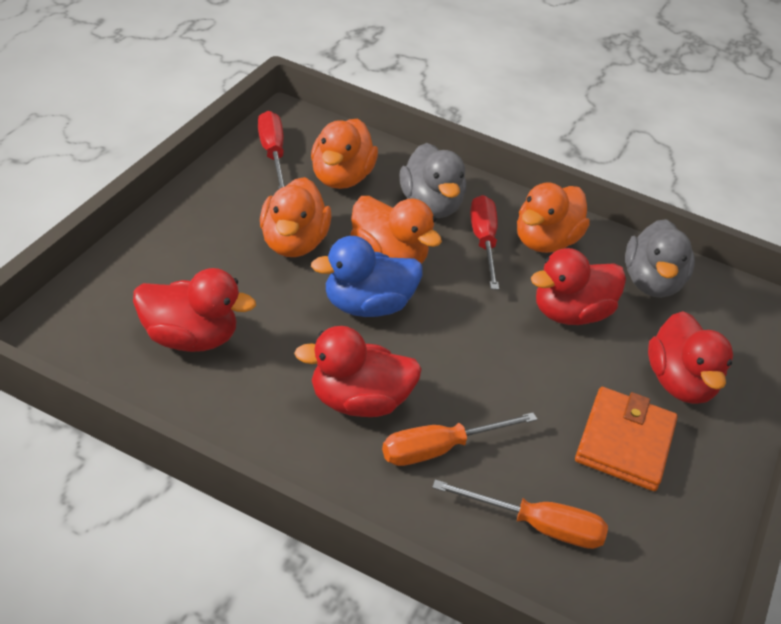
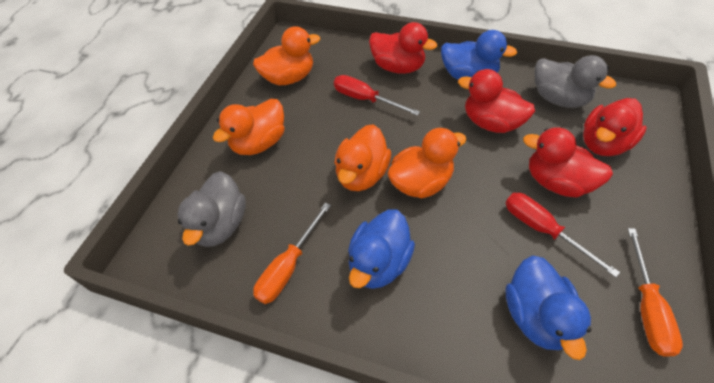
blue duck: 1 -> 3
orange wallet: 1 -> 0

